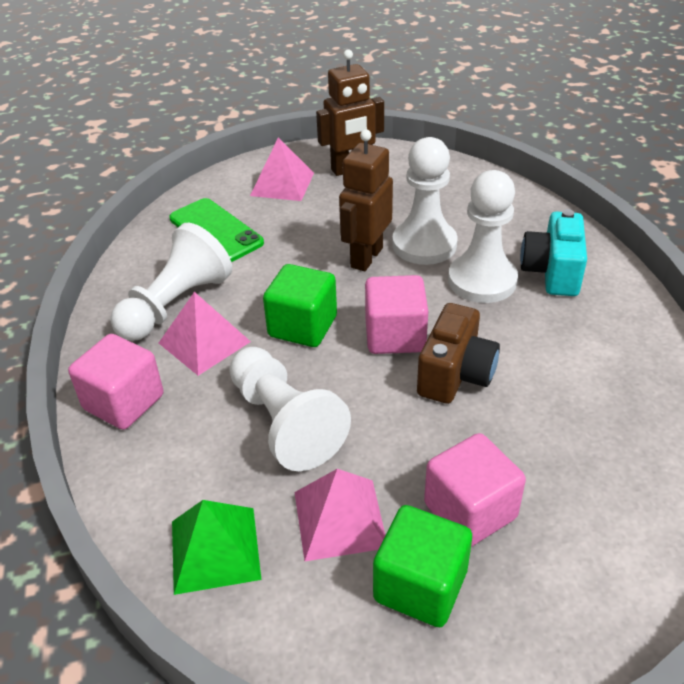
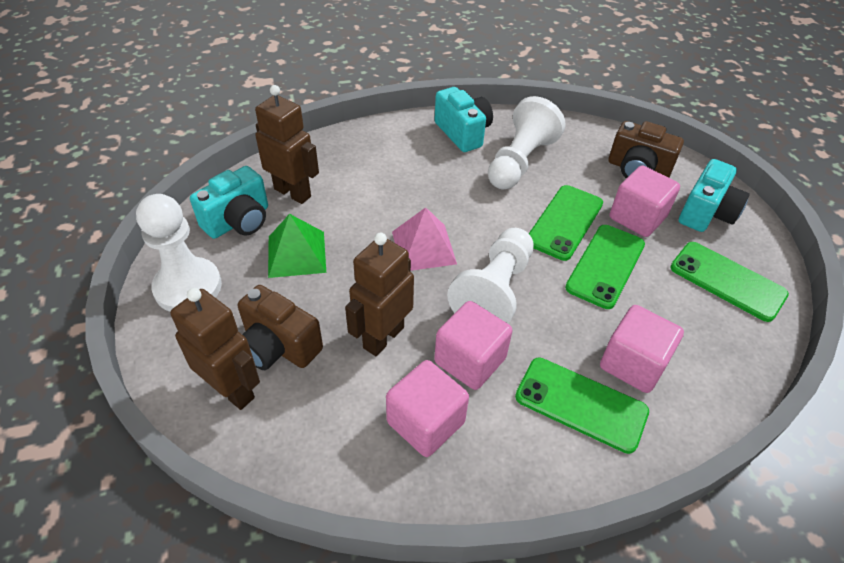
brown camera: 1 -> 2
brown robot: 2 -> 3
green cube: 2 -> 0
green phone: 1 -> 4
pink cube: 3 -> 4
pink pyramid: 3 -> 1
turquoise camera: 1 -> 3
white pawn: 4 -> 3

